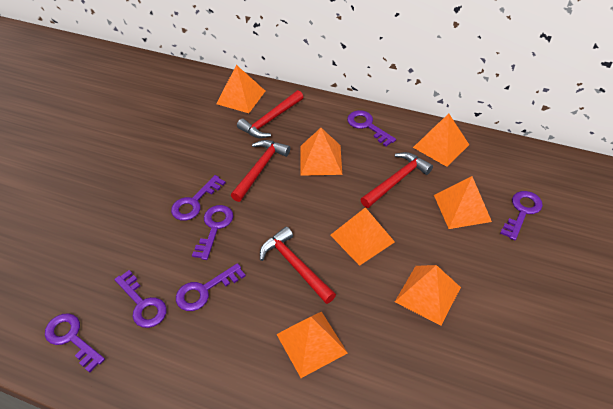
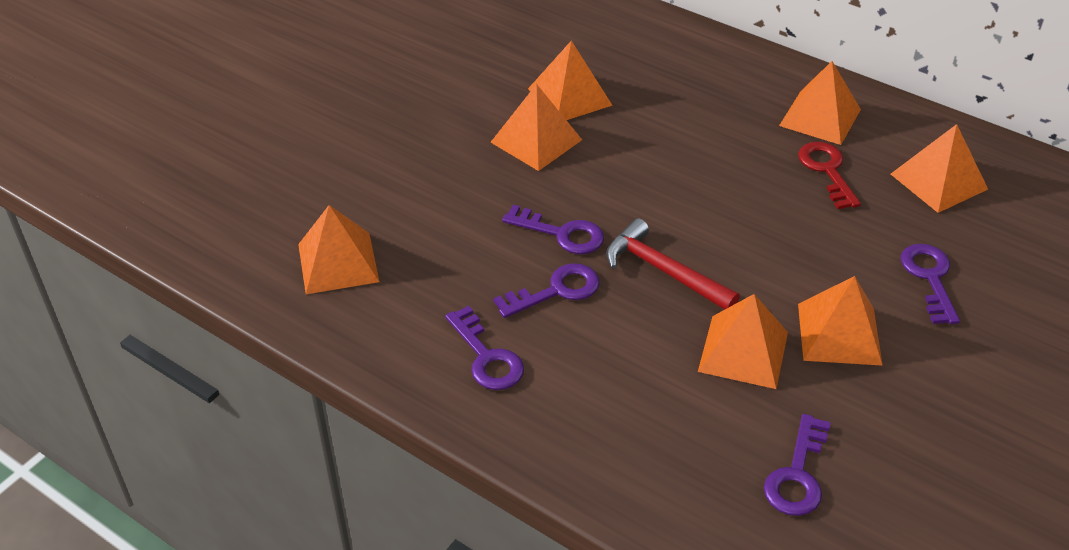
purple key: 7 -> 5
red hammer: 4 -> 1
red key: 0 -> 1

